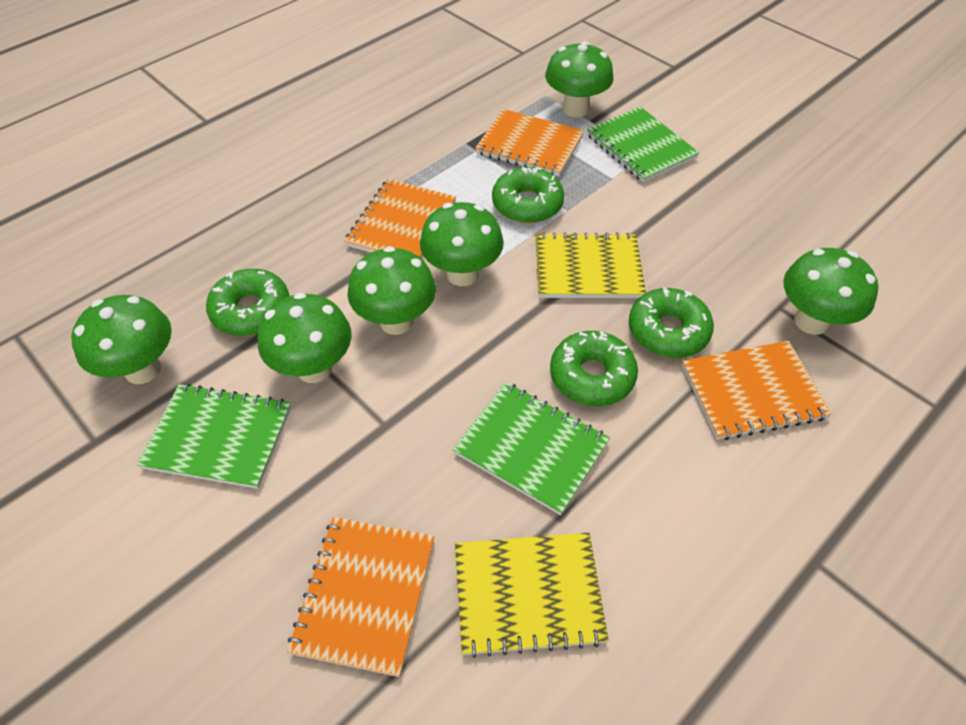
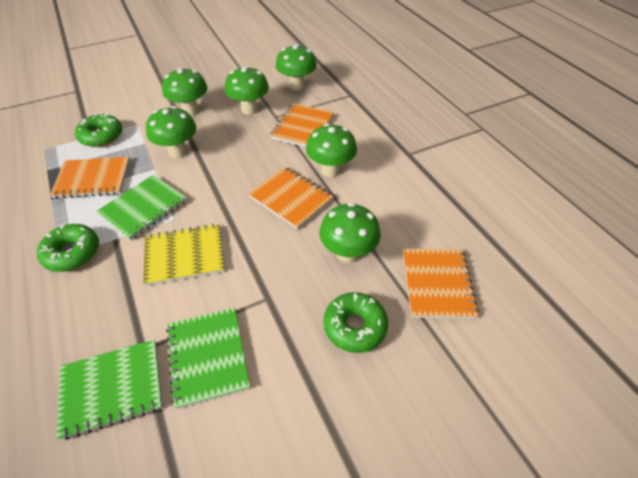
green donut: 4 -> 3
yellow notebook: 2 -> 1

